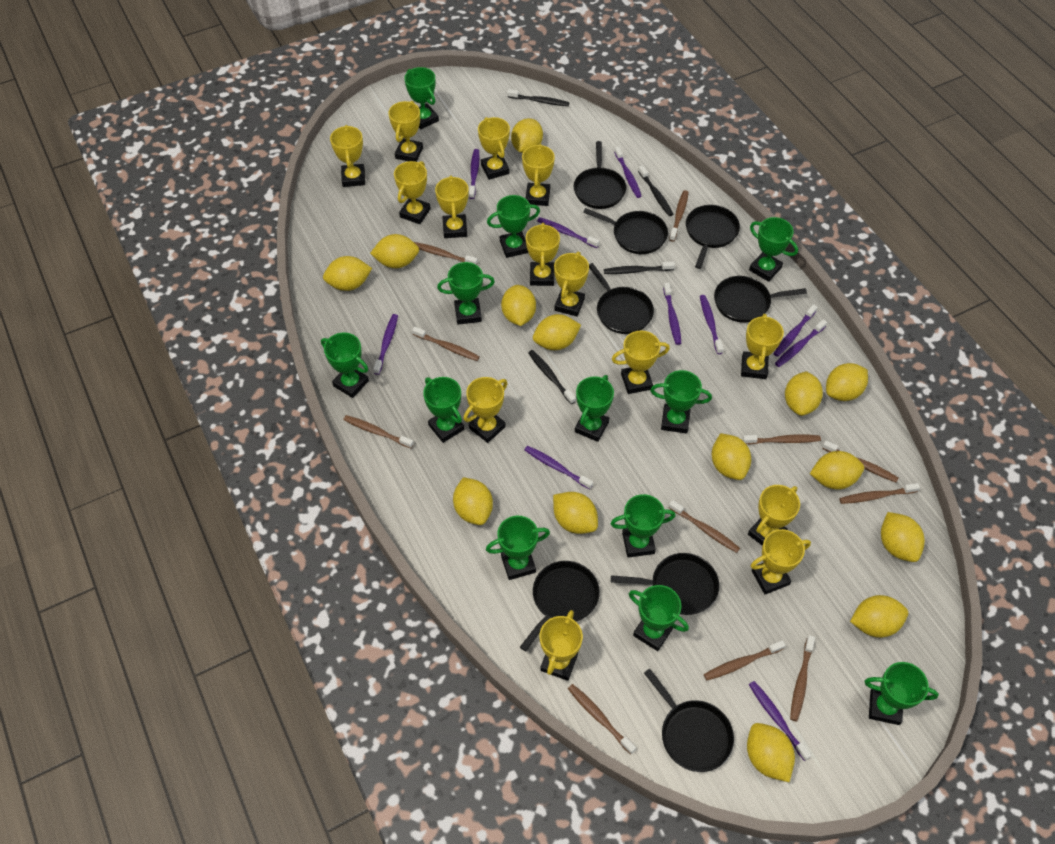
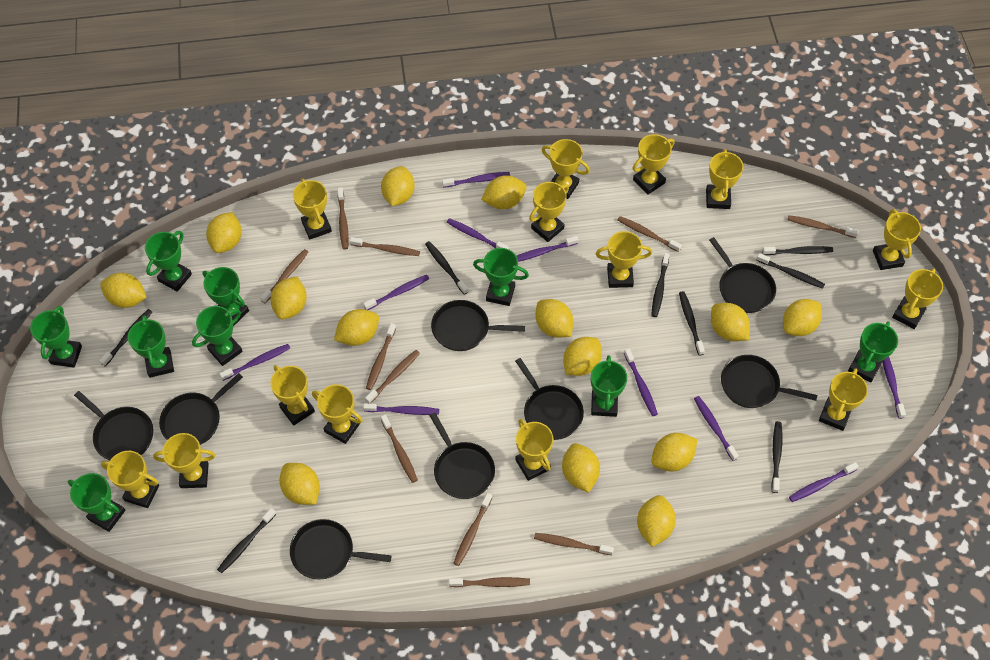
black toothbrush: 4 -> 8
green trophy: 12 -> 9

